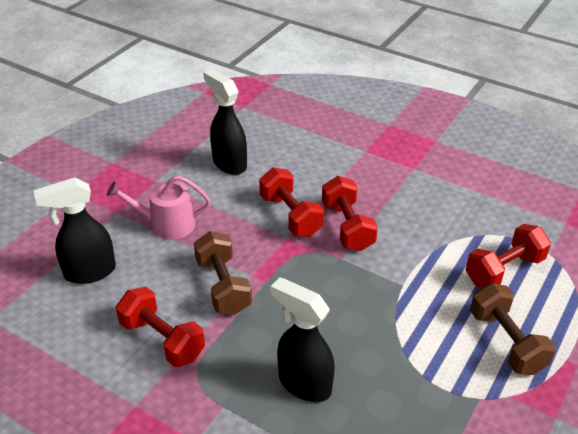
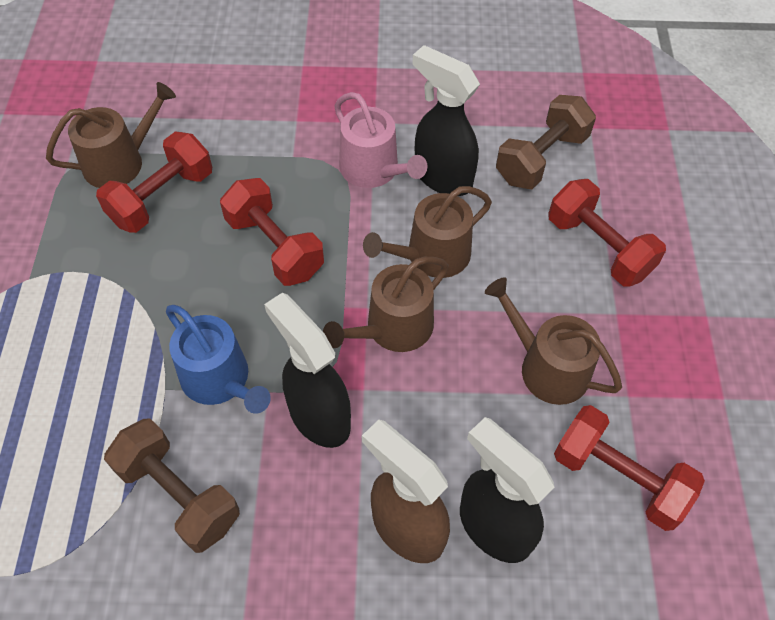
blue watering can: 0 -> 1
brown spray bottle: 0 -> 1
brown watering can: 0 -> 4

